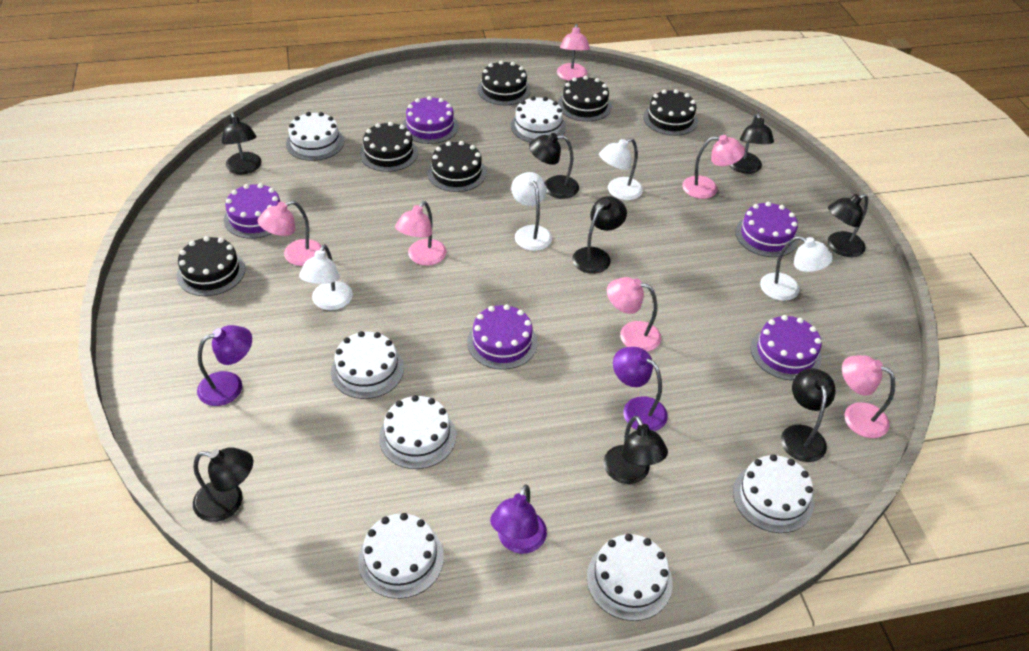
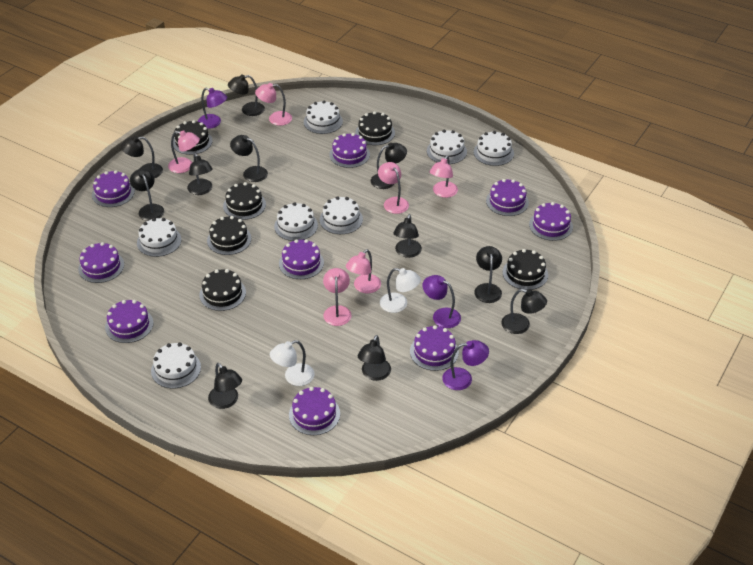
black lamp: 8 -> 11
purple cake: 5 -> 9
white lamp: 4 -> 2

